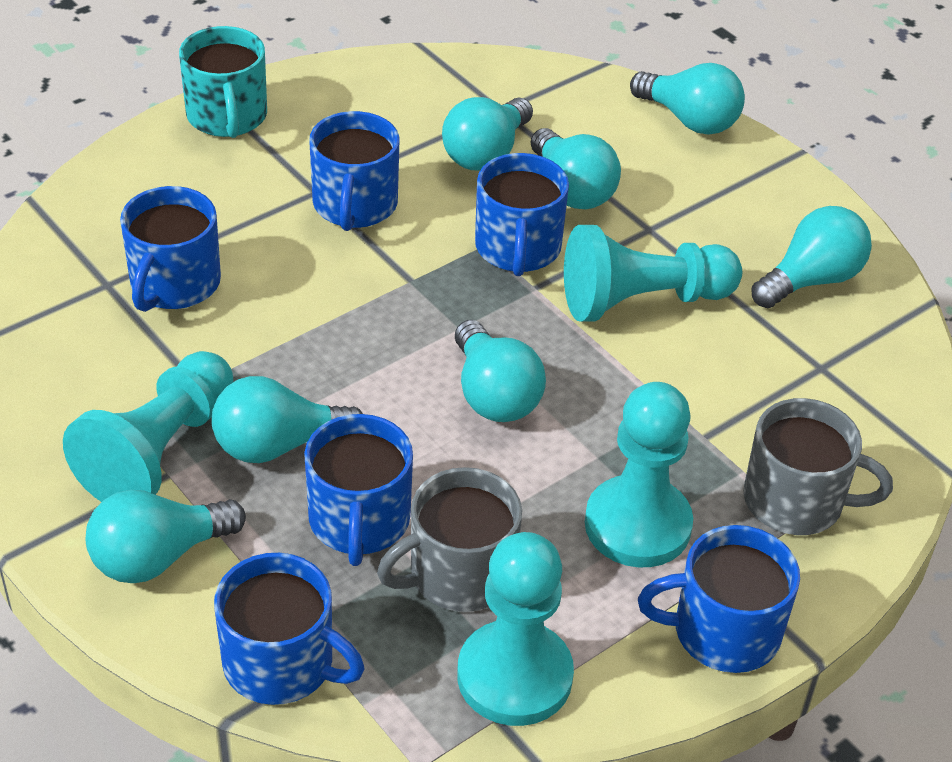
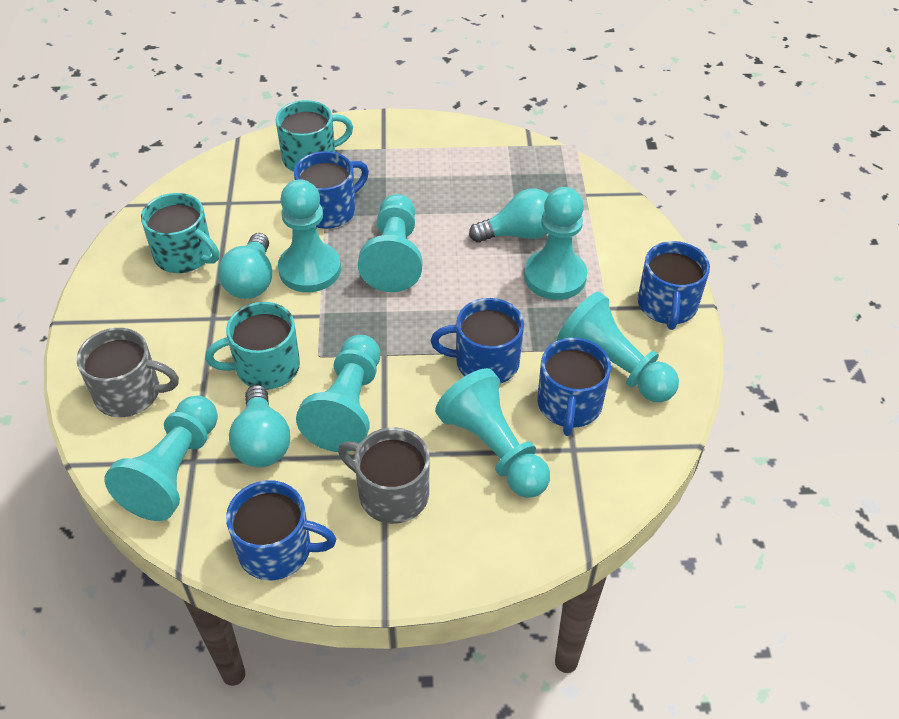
blue mug: 6 -> 5
turquoise light bulb: 7 -> 3
turquoise mug: 1 -> 3
turquoise pawn: 4 -> 7

